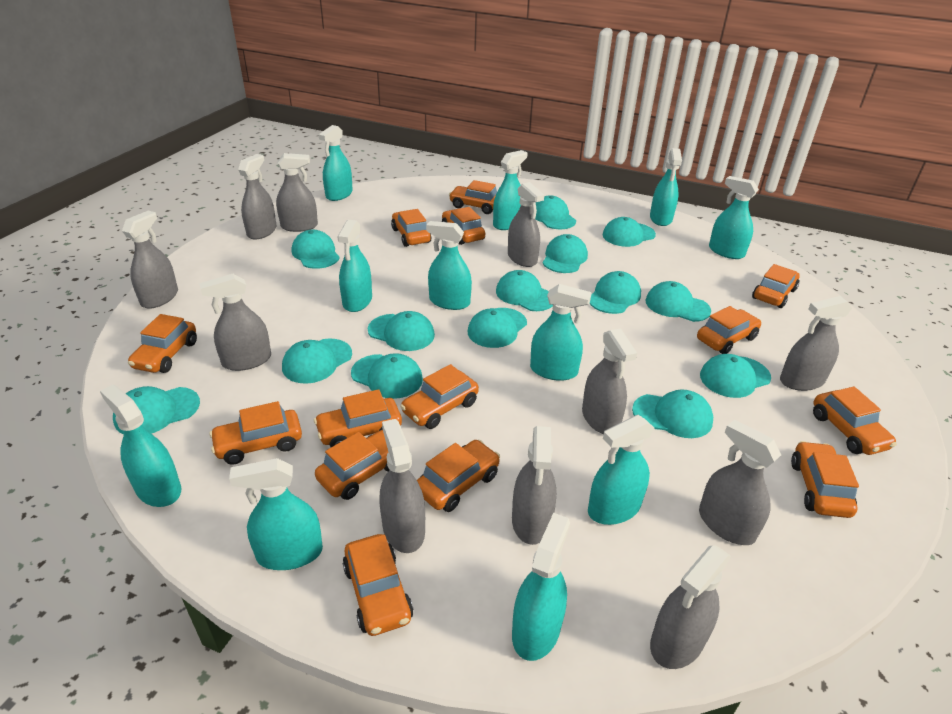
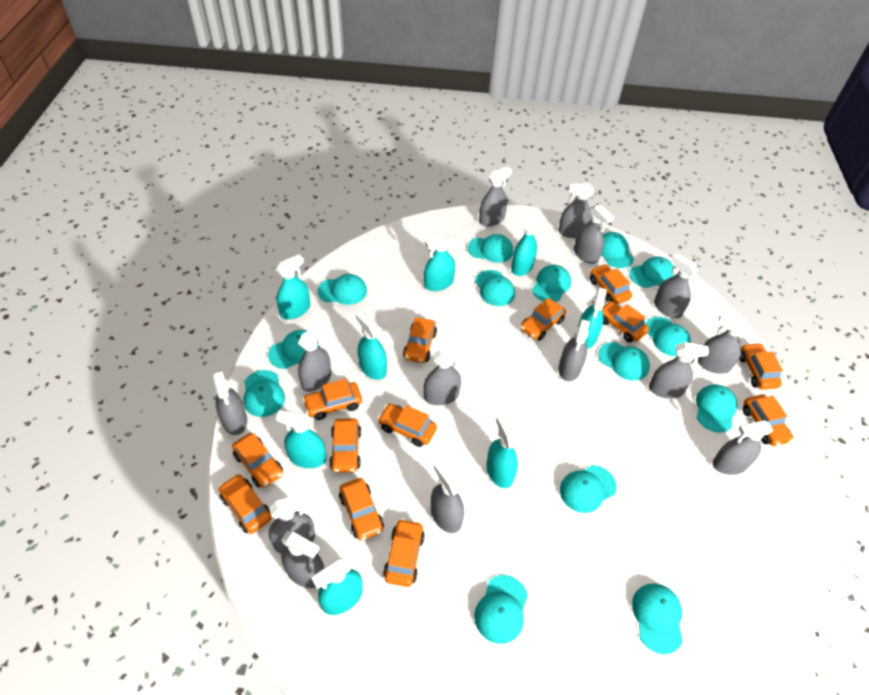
grey spray bottle: 11 -> 14
orange car: 14 -> 13
turquoise spray bottle: 11 -> 8

